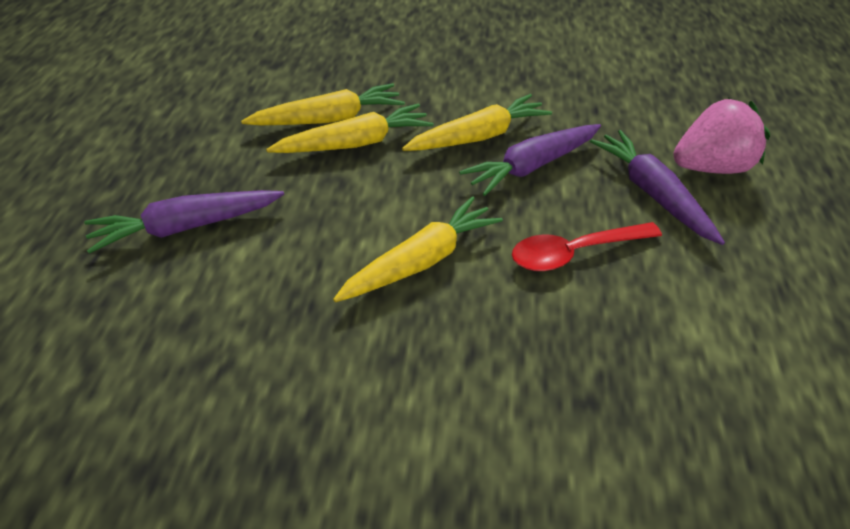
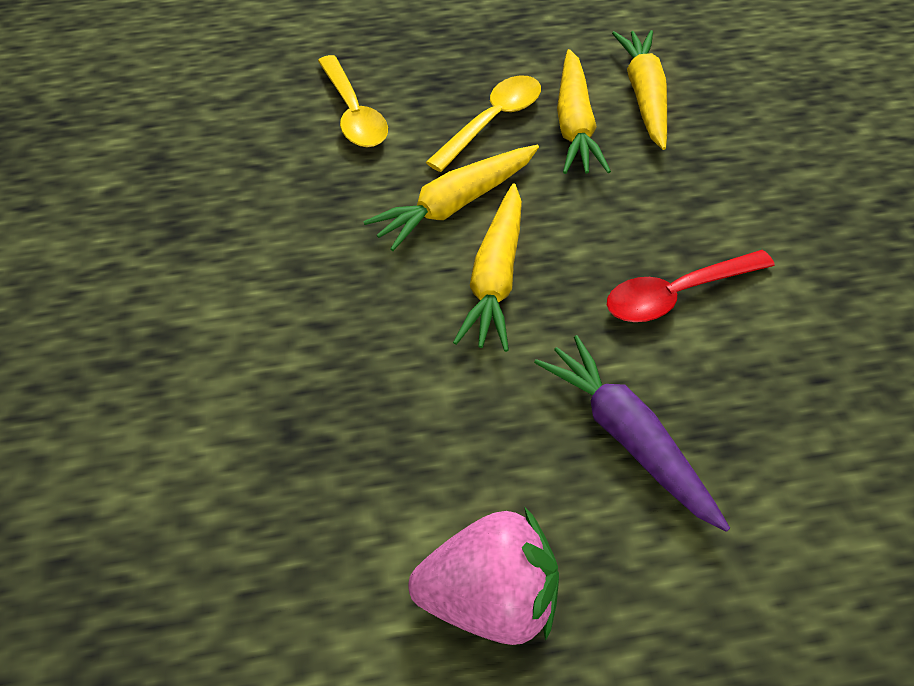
purple carrot: 3 -> 1
yellow spoon: 0 -> 2

